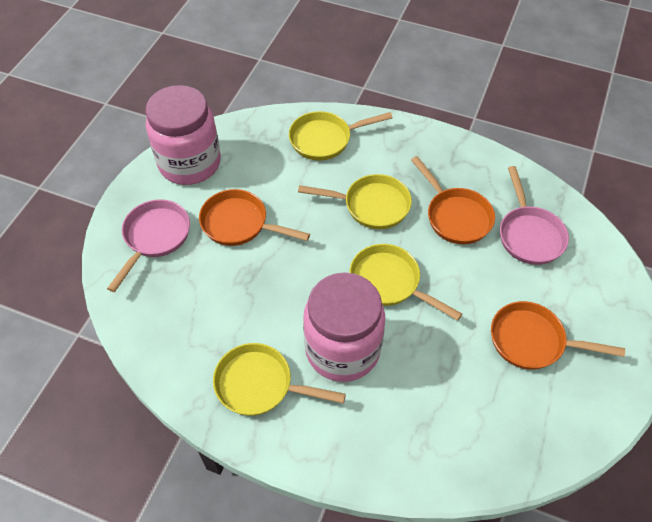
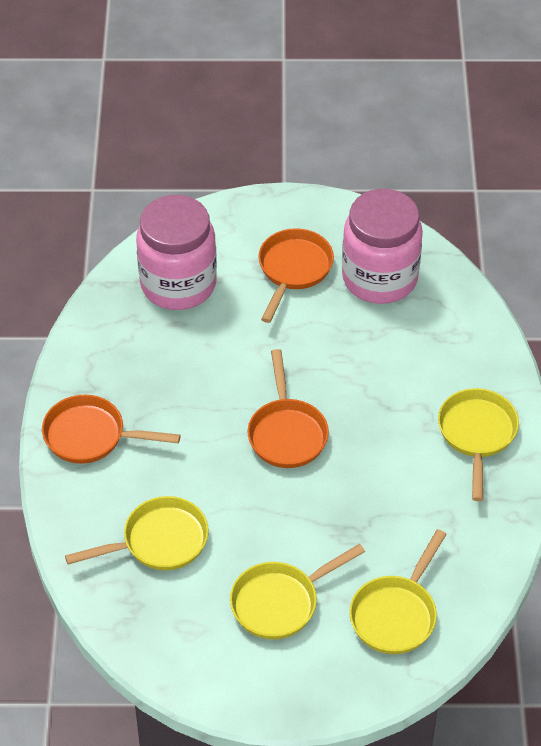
pink pan: 2 -> 0

